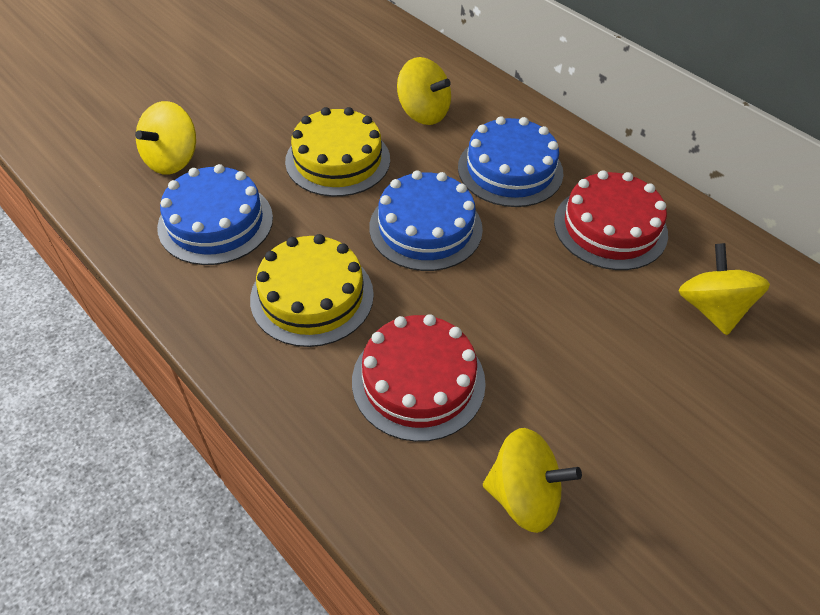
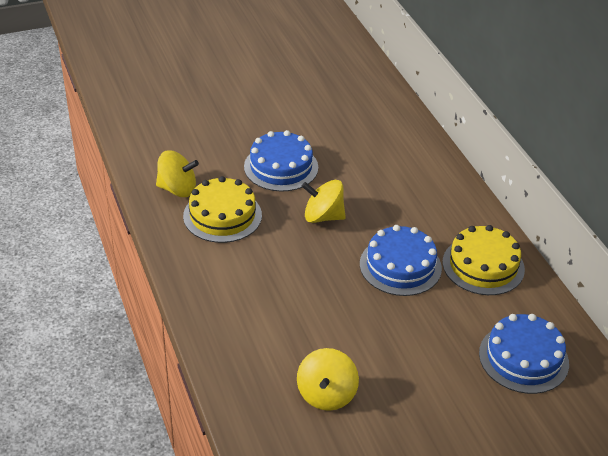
red cake: 2 -> 0
yellow spinning top: 4 -> 3

